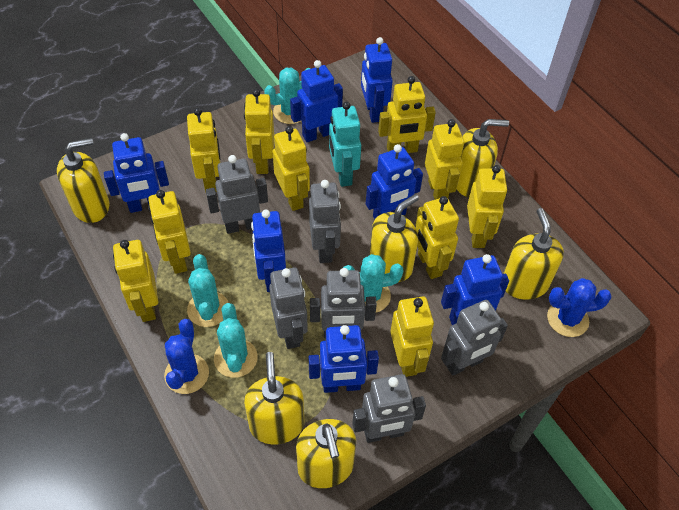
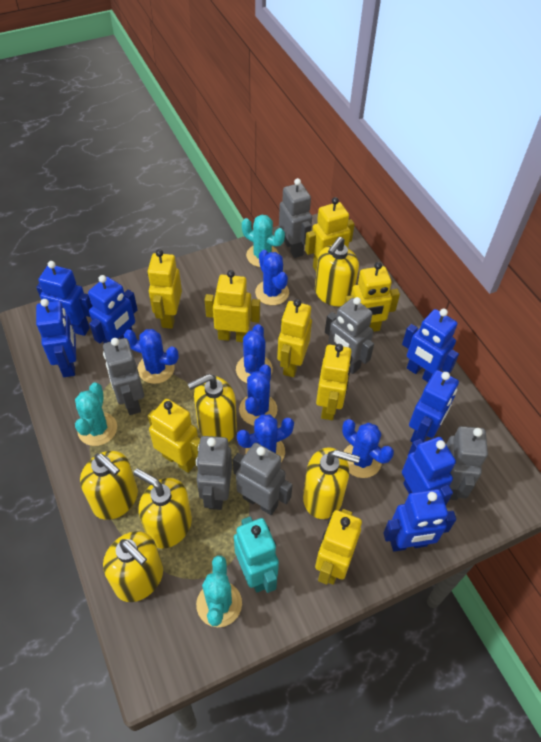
blue cactus: 2 -> 6
turquoise cactus: 4 -> 3
yellow robot: 10 -> 8

